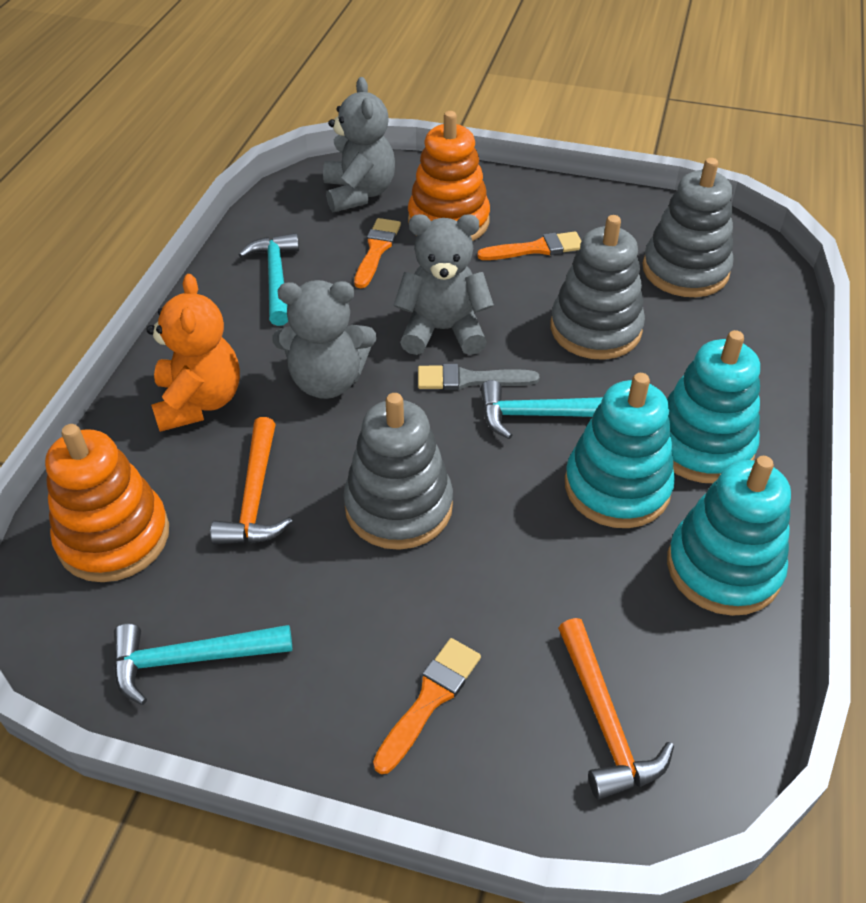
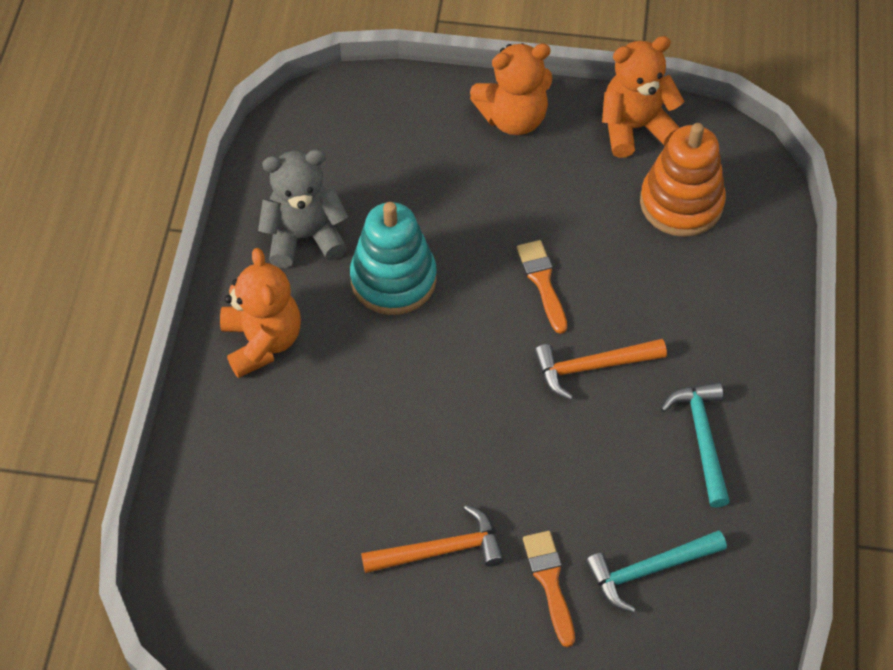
grey brush: 1 -> 0
grey stacking toy: 3 -> 0
grey teddy bear: 3 -> 1
orange brush: 3 -> 2
orange stacking toy: 2 -> 1
orange teddy bear: 1 -> 3
turquoise hammer: 3 -> 2
turquoise stacking toy: 3 -> 1

